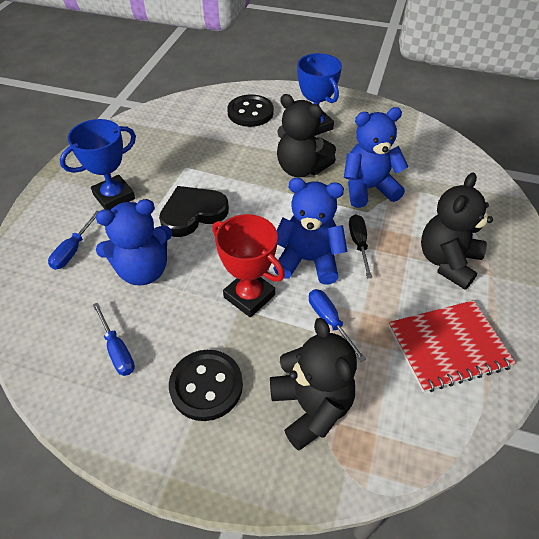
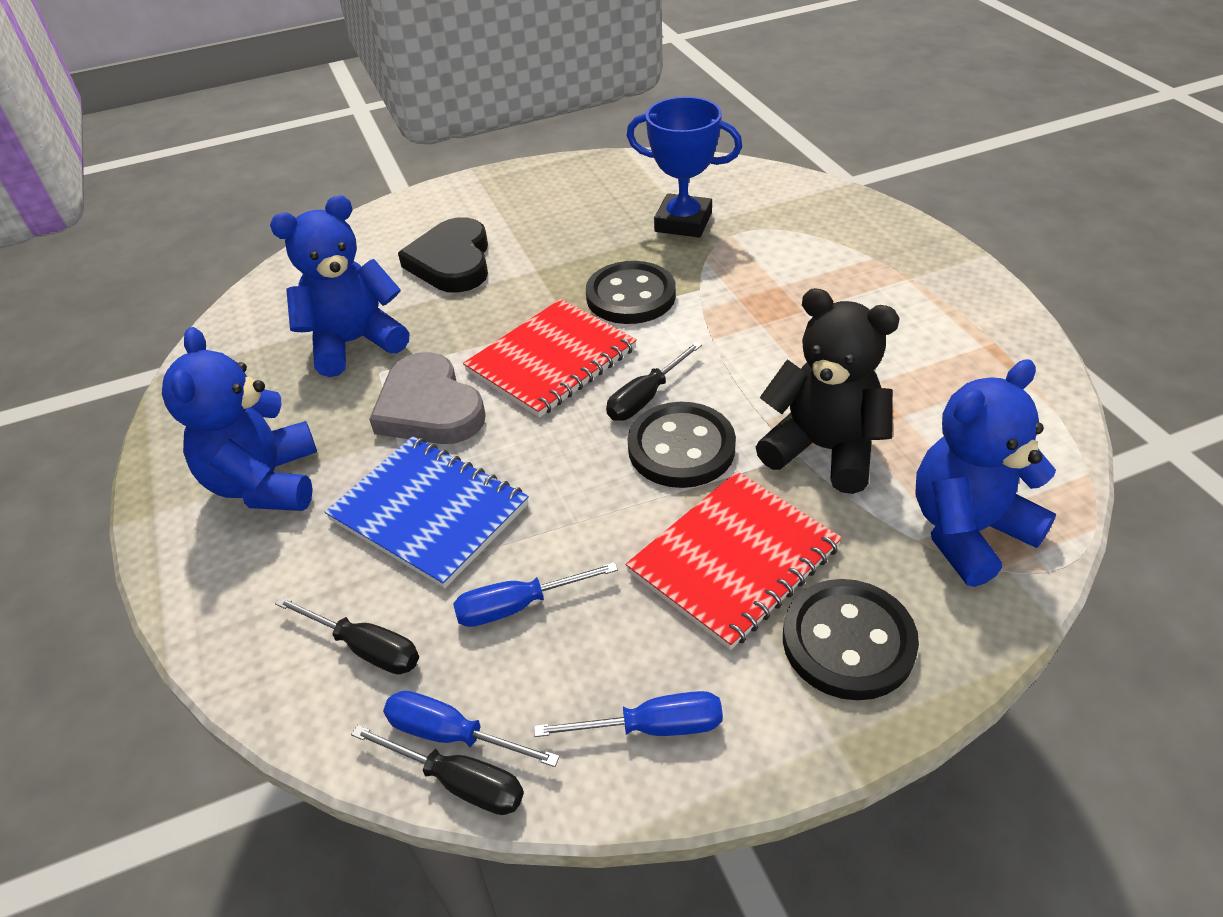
black button: 2 -> 3
black screwdriver: 1 -> 3
black teddy bear: 3 -> 1
blue notebook: 0 -> 1
blue trophy: 2 -> 1
grey heart: 0 -> 1
red notebook: 1 -> 2
red trophy: 1 -> 0

